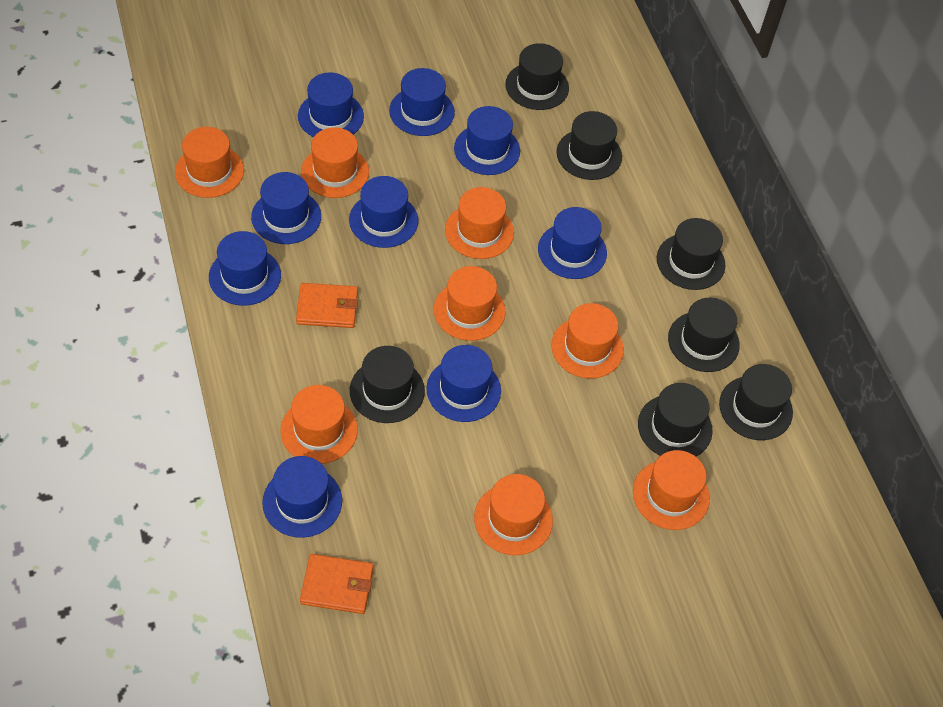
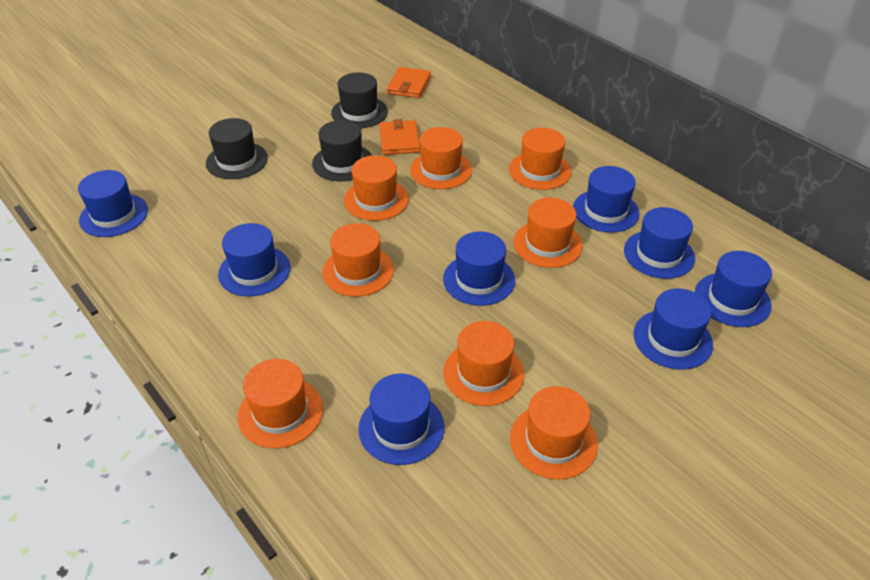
black hat: 7 -> 3
blue hat: 9 -> 8

